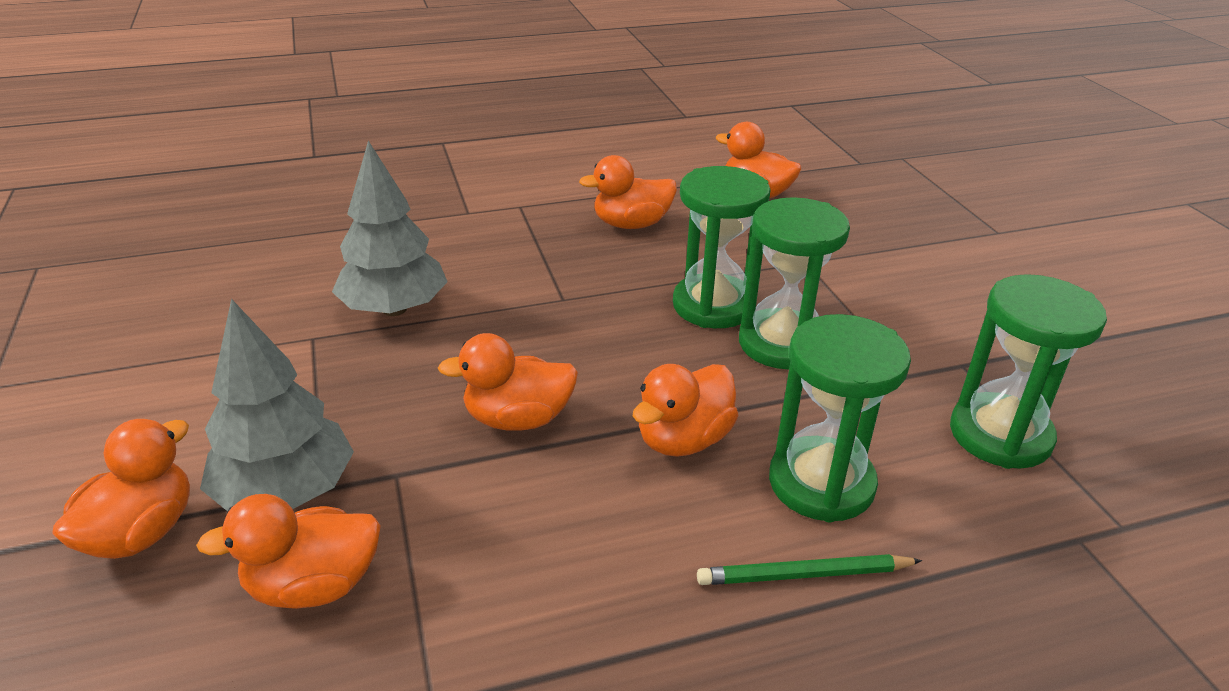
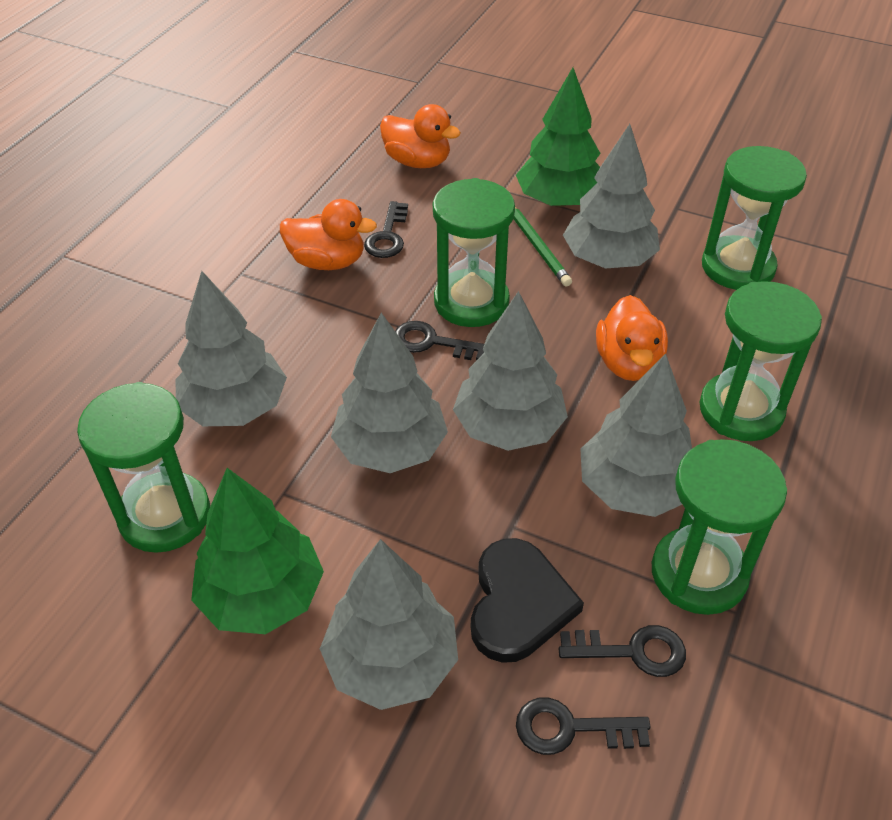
black heart: 0 -> 1
black key: 0 -> 4
green hourglass: 4 -> 5
green tree: 0 -> 2
grey tree: 2 -> 6
orange duck: 6 -> 3

